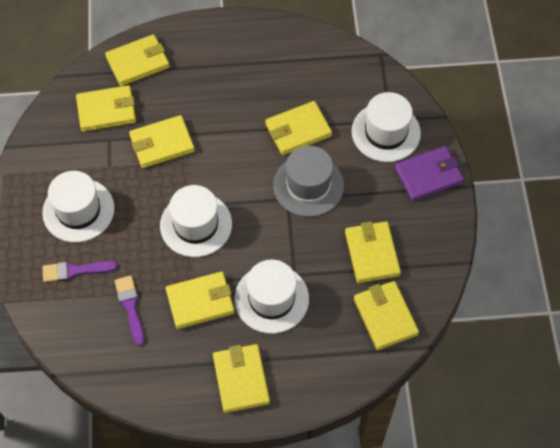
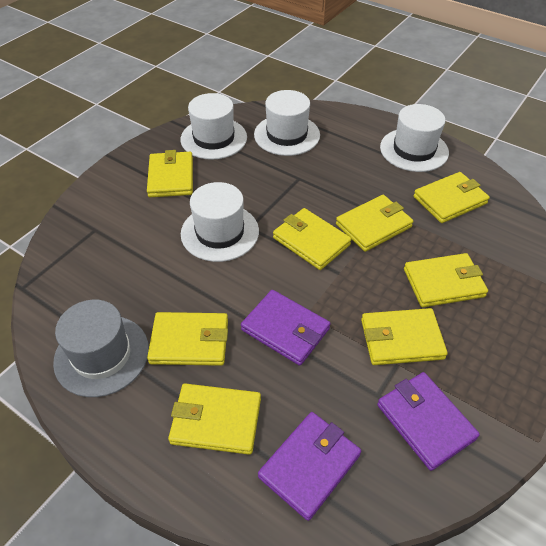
purple brush: 2 -> 0
purple wallet: 1 -> 3

